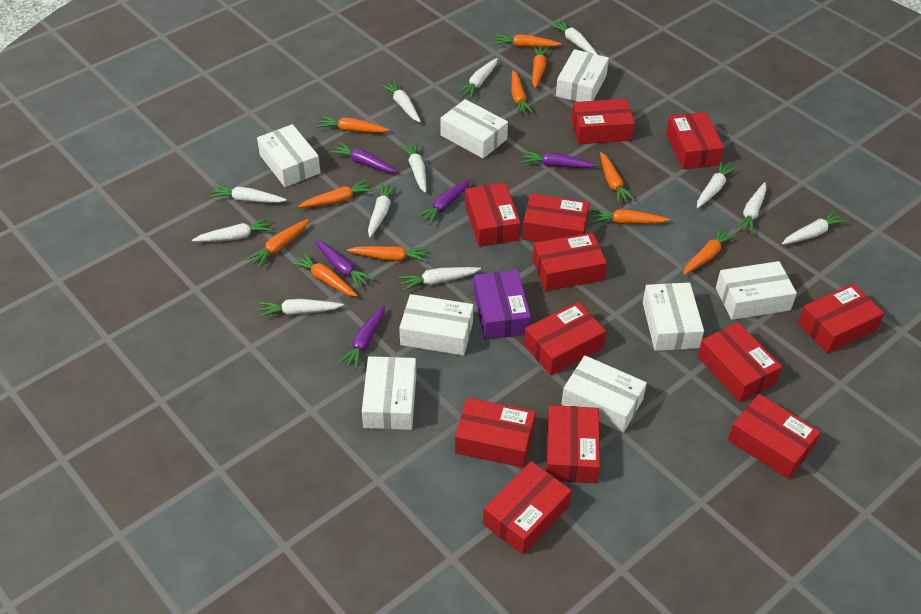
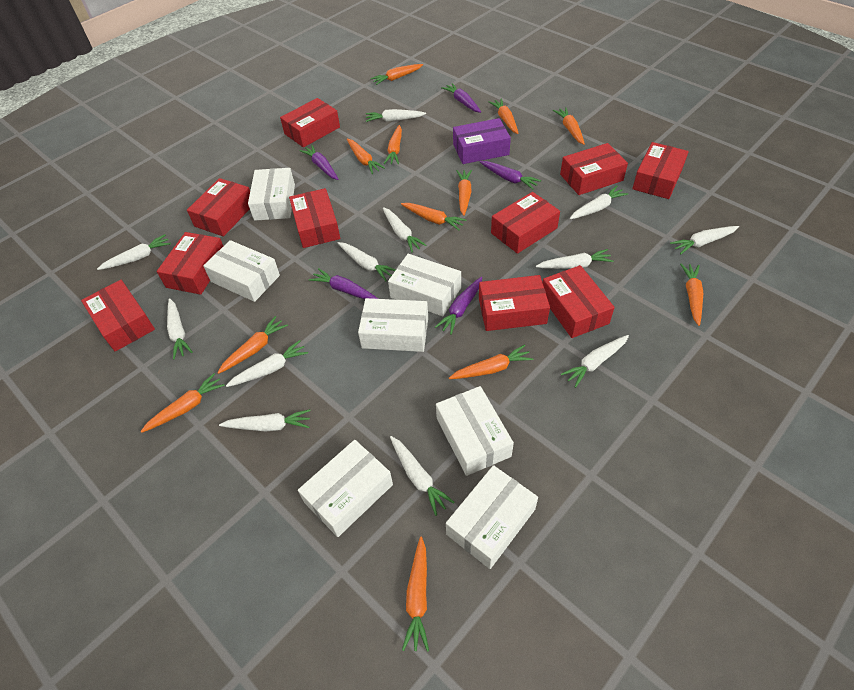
orange carrot: 11 -> 12
red box: 12 -> 10
white box: 8 -> 7

